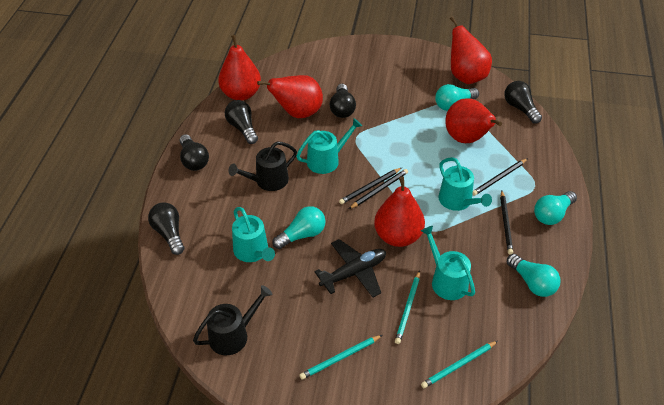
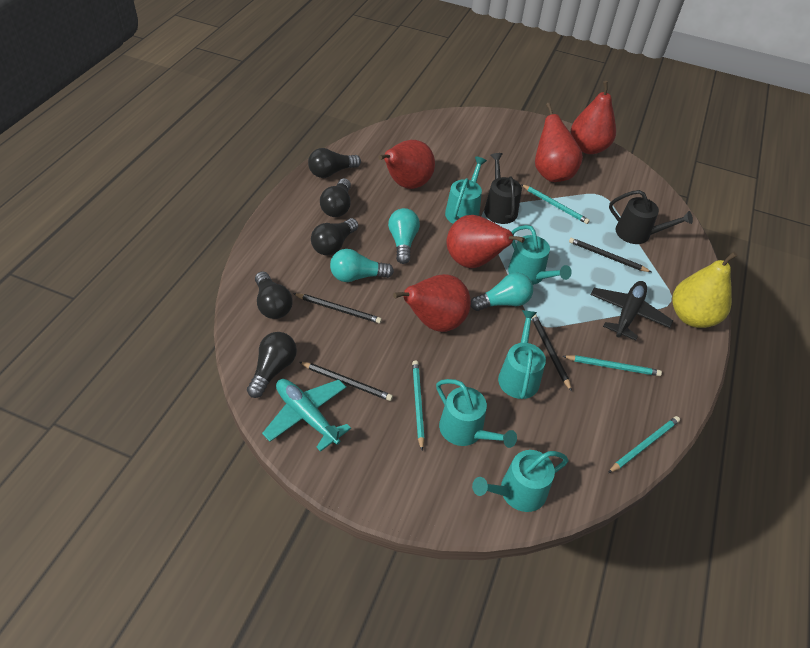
turquoise light bulb: 4 -> 3
turquoise pencil: 3 -> 4
turquoise plane: 0 -> 1
turquoise watering can: 4 -> 5
yellow pear: 0 -> 1

